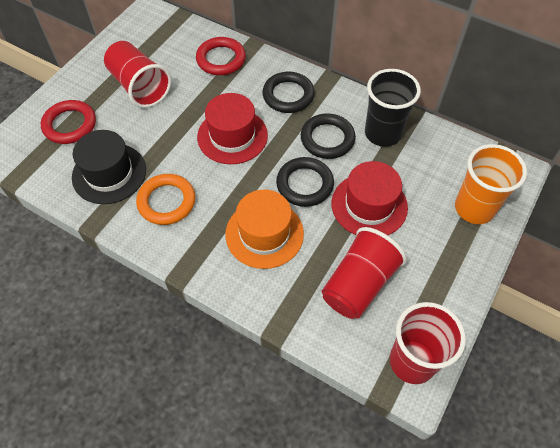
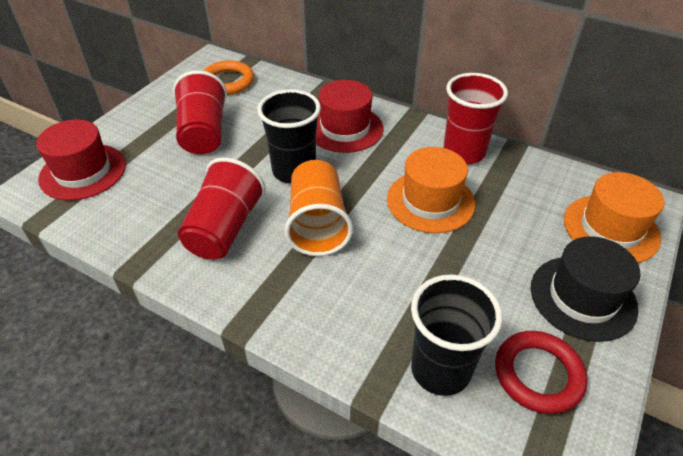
black cup: 1 -> 2
black ring: 3 -> 0
orange hat: 1 -> 2
red ring: 2 -> 1

